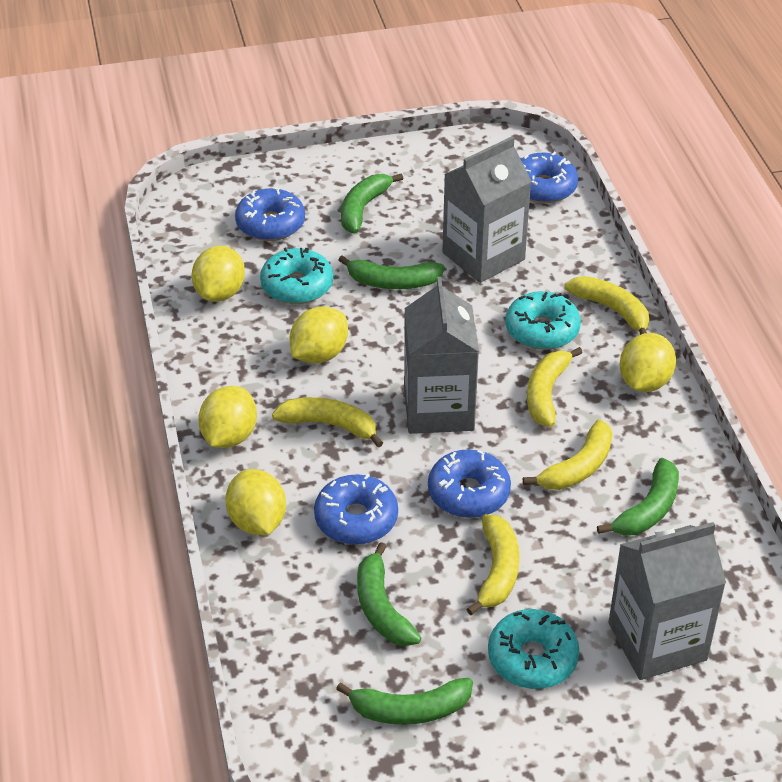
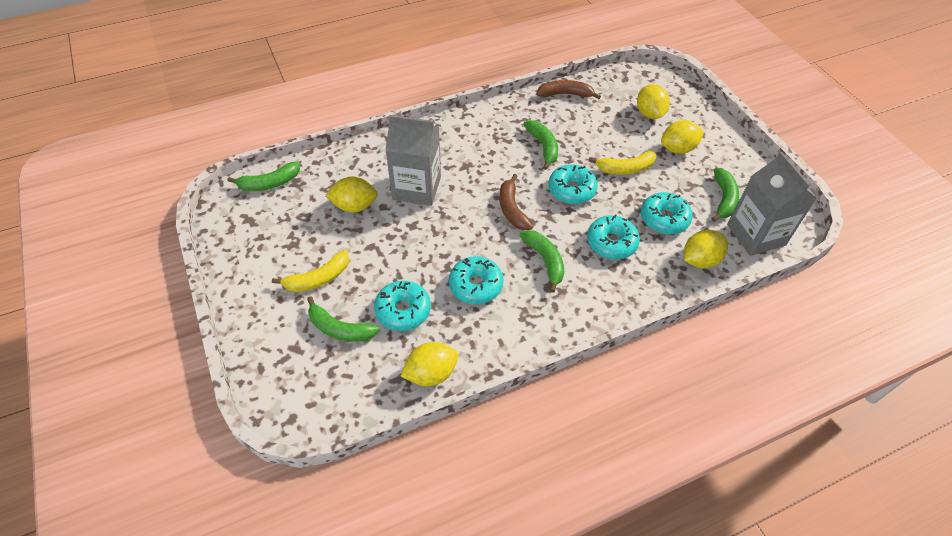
blue donut: 4 -> 0
brown banana: 0 -> 2
grey carton: 3 -> 2
turquoise donut: 3 -> 5
yellow banana: 5 -> 2

